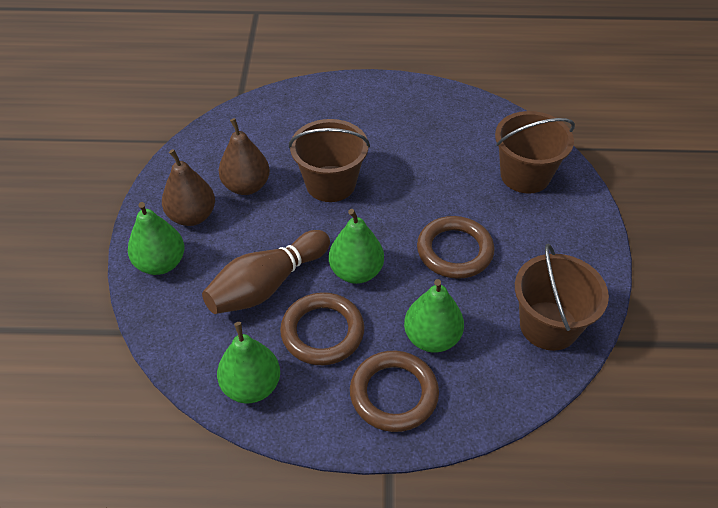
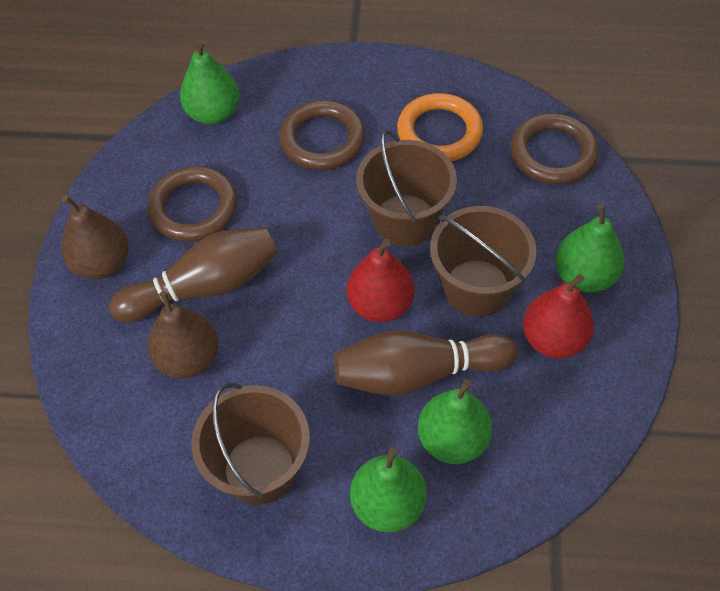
brown bowling pin: 1 -> 2
orange ring: 0 -> 1
red pear: 0 -> 2

